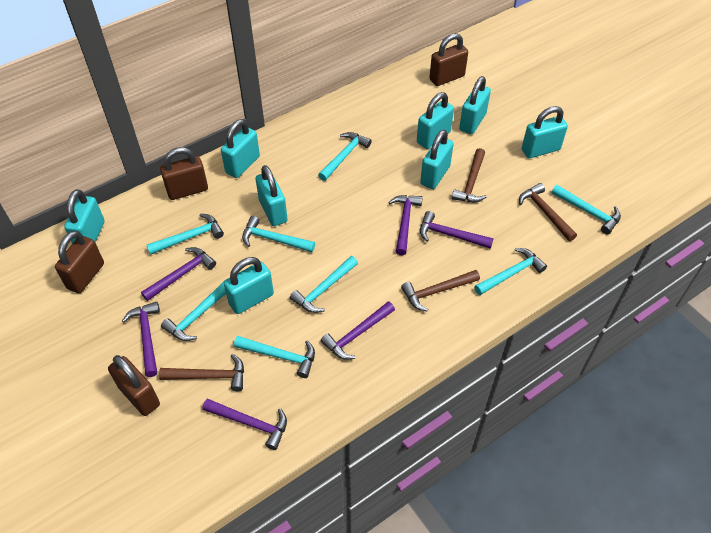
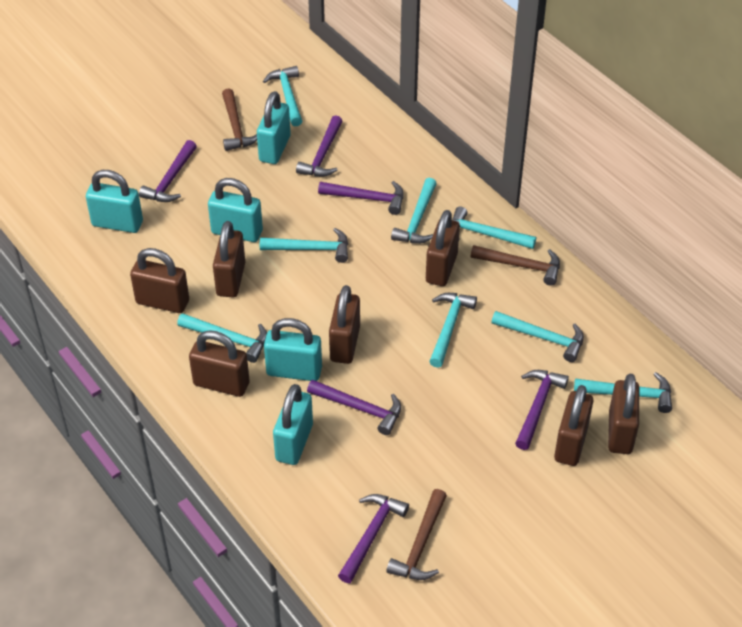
brown hammer: 4 -> 3
brown padlock: 4 -> 7
turquoise padlock: 8 -> 5

